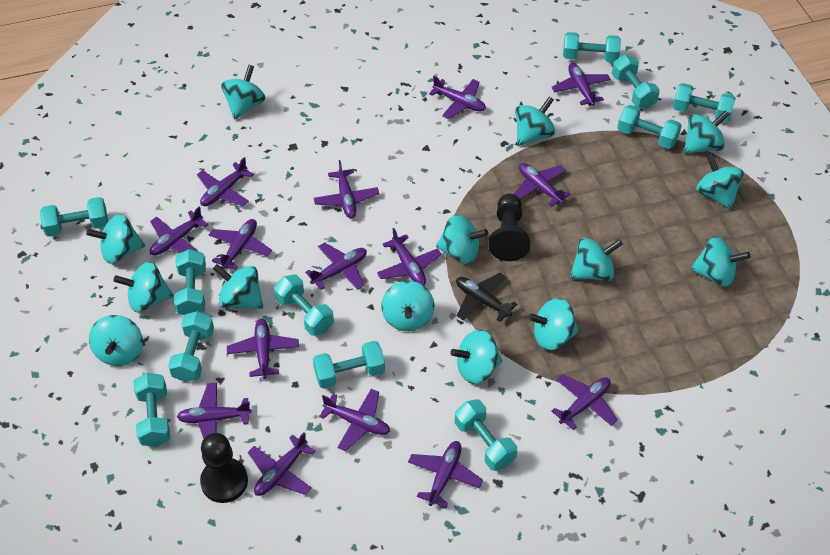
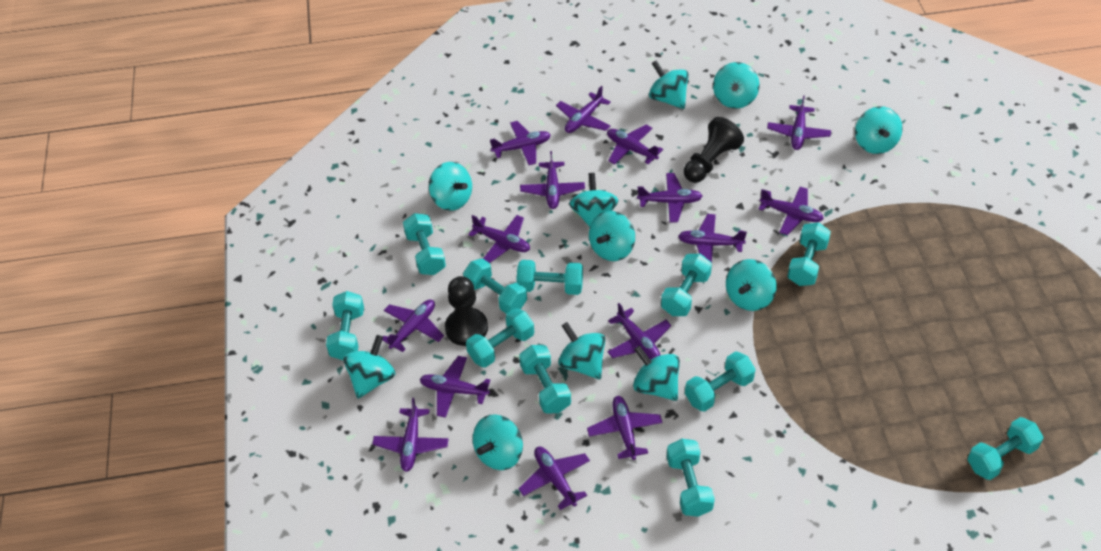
black plane: 1 -> 0
turquoise spinning top: 14 -> 11

